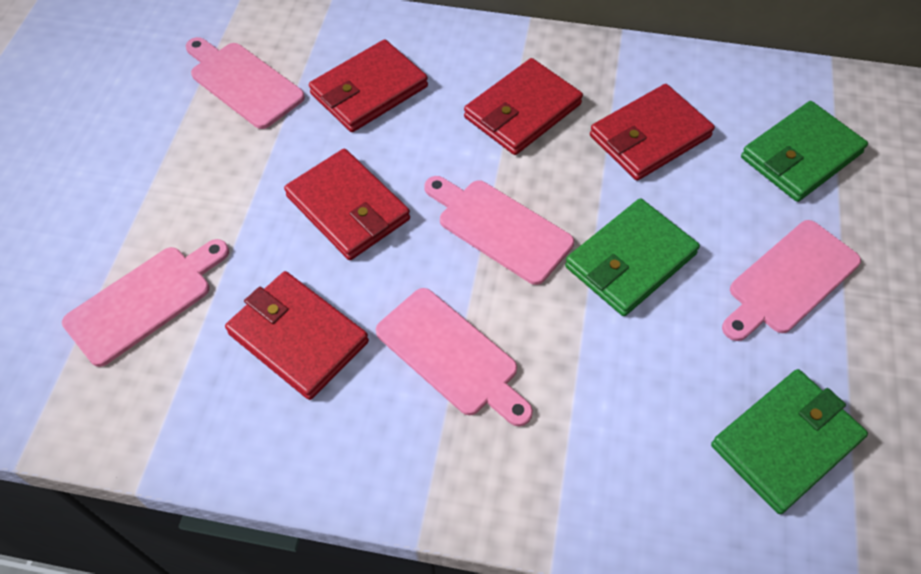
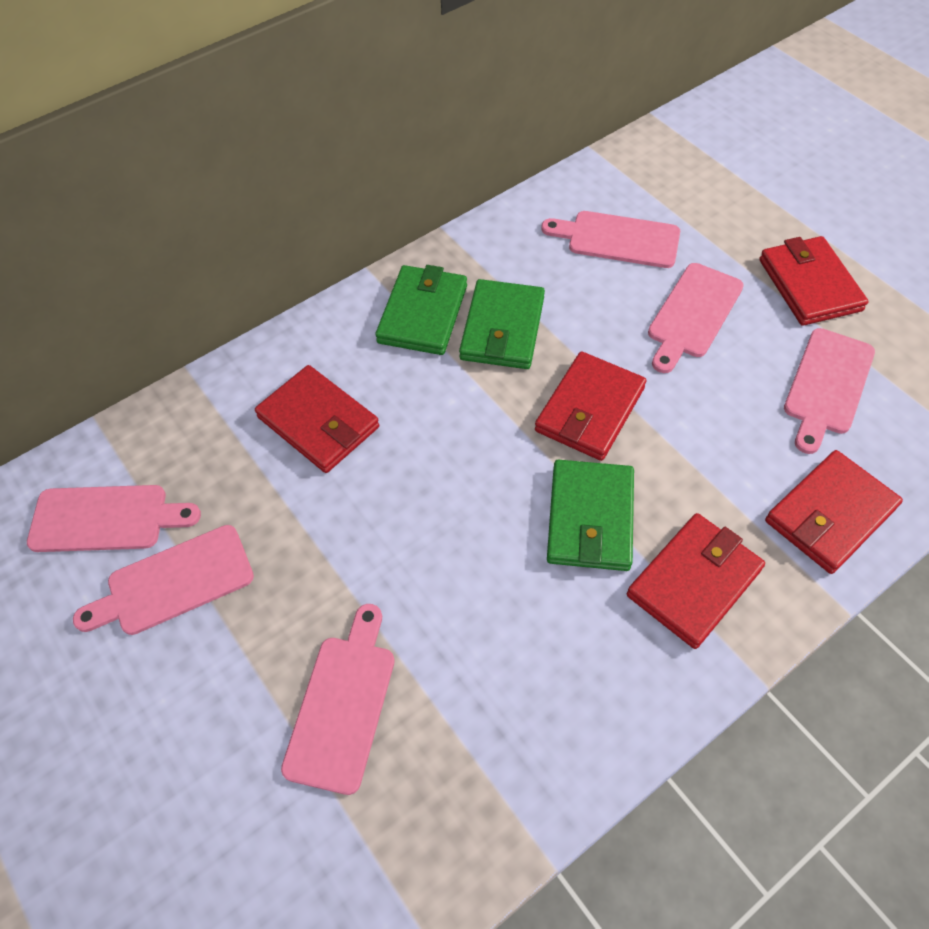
pink cutting board: 5 -> 6

